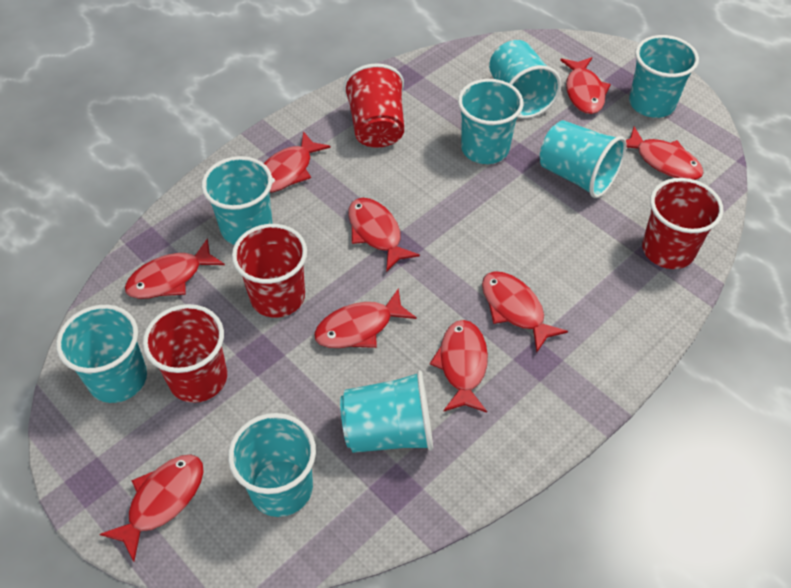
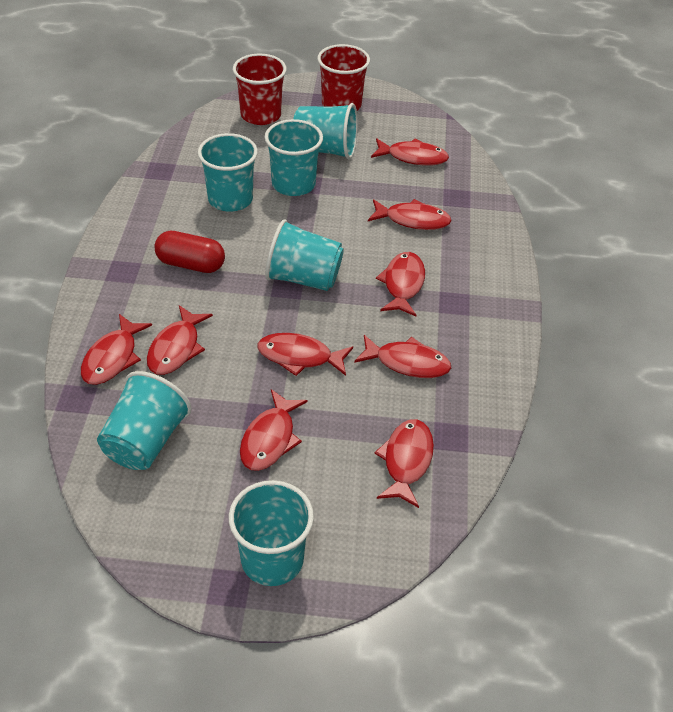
red capsule: 0 -> 1
red cup: 4 -> 2
turquoise cup: 8 -> 6

